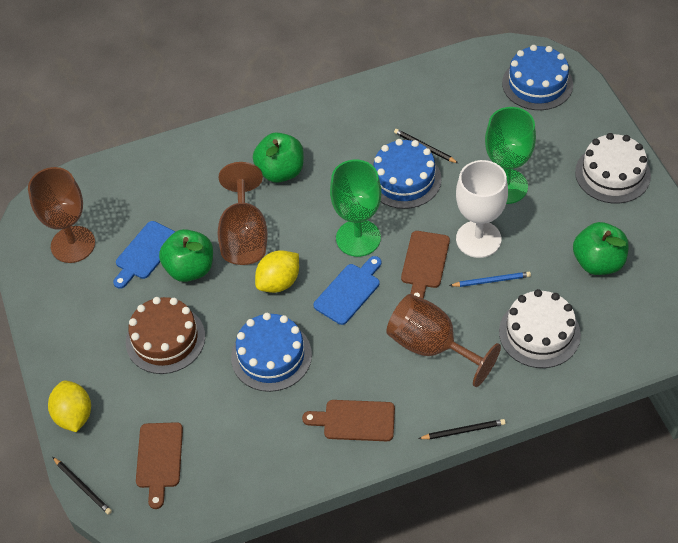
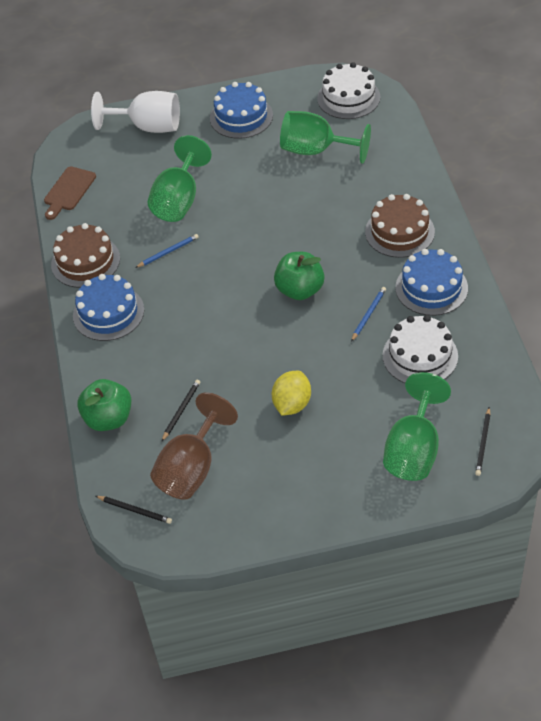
blue cutting board: 2 -> 0
blue pencil: 1 -> 2
brown cake: 1 -> 2
brown cutting board: 3 -> 1
brown goblet: 3 -> 1
green apple: 3 -> 2
green goblet: 2 -> 3
yellow lemon: 2 -> 1

